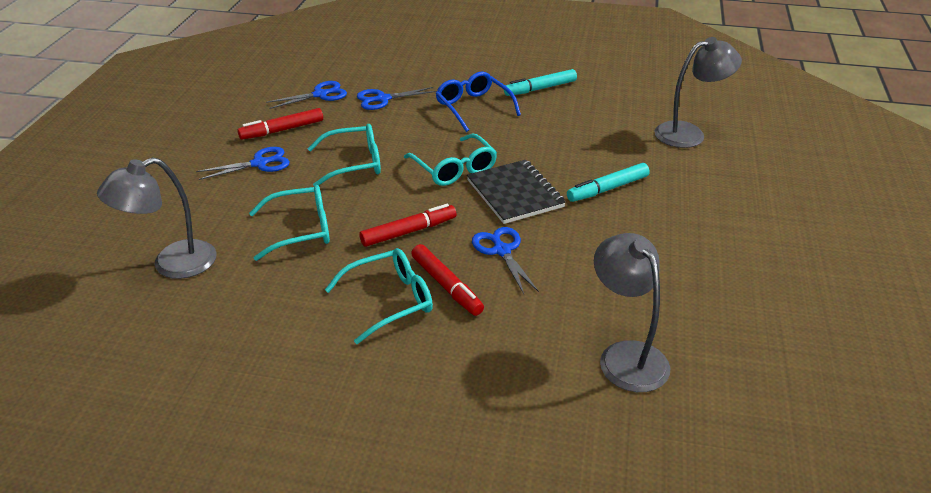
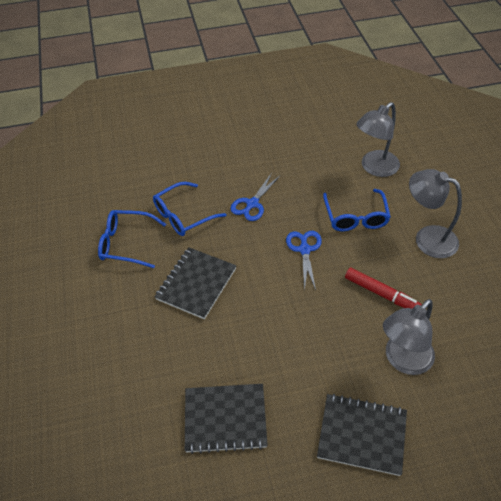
black notebook: 1 -> 3
blue glasses: 1 -> 3
blue scissors: 4 -> 2
red marker: 3 -> 1
turquoise glasses: 4 -> 0
turquoise marker: 2 -> 0

